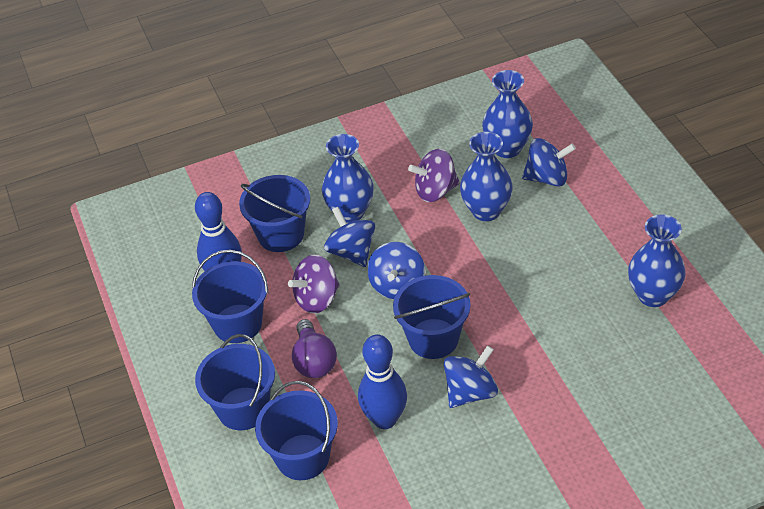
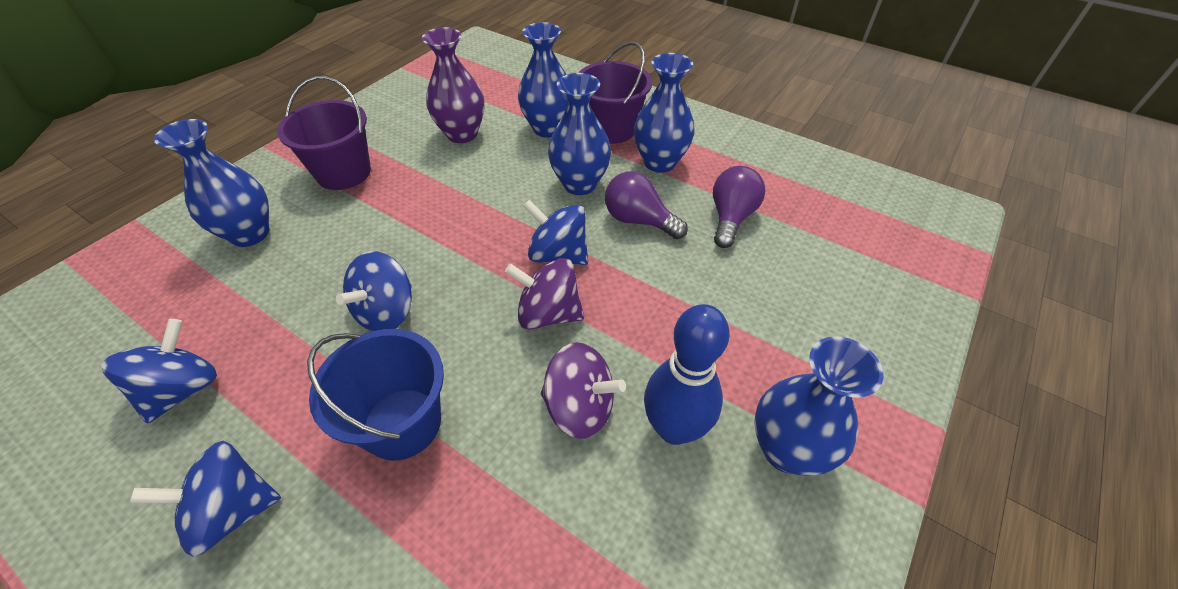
blue bowling pin: 2 -> 1
blue bucket: 5 -> 1
blue vase: 4 -> 5
purple bucket: 0 -> 2
purple light bulb: 1 -> 2
purple vase: 0 -> 1

